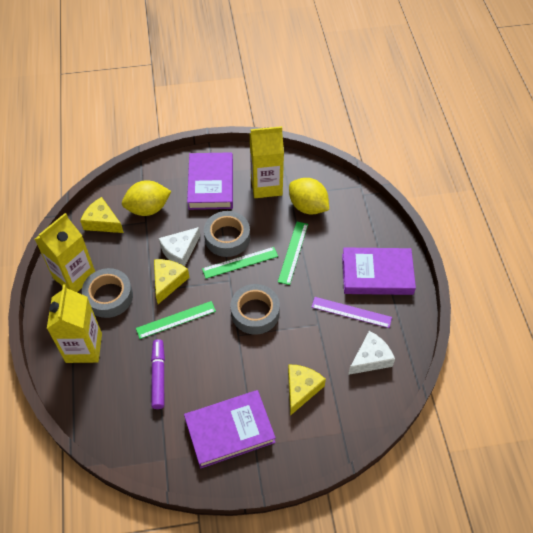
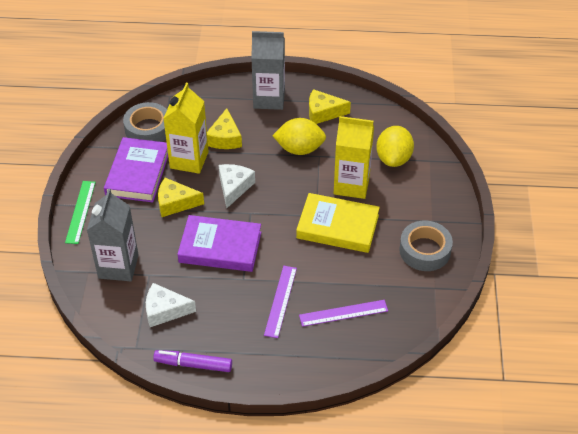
green ruler: 3 -> 1
grey carton: 0 -> 2
grey tape: 3 -> 2
purple book: 3 -> 2
purple ruler: 1 -> 2
yellow book: 0 -> 1
yellow carton: 3 -> 2

